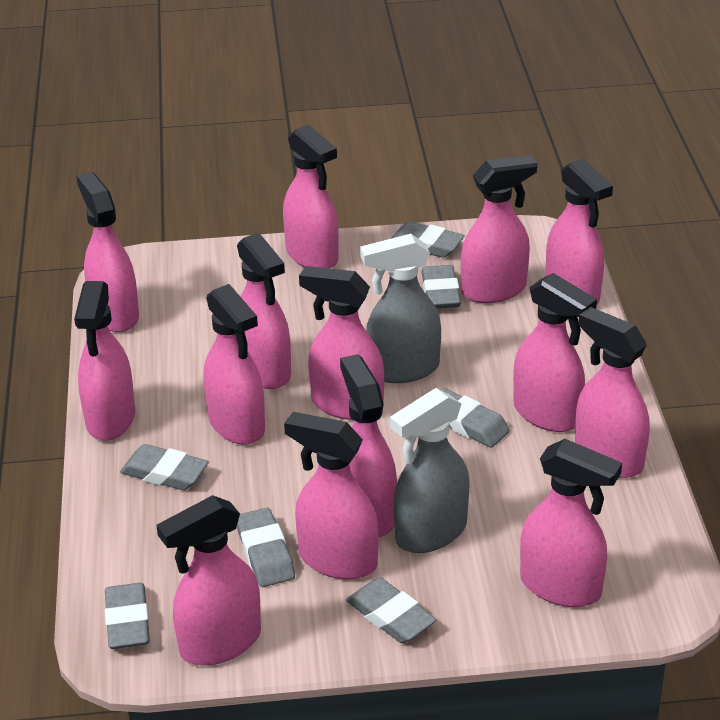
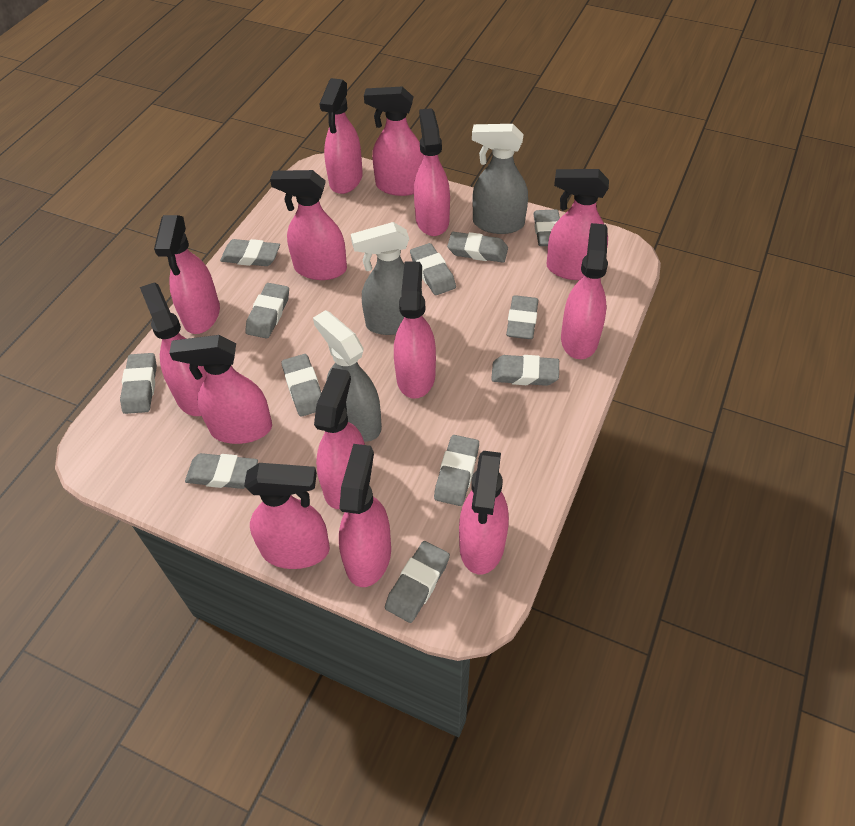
grey eraser: 7 -> 12
grey spray bottle: 2 -> 3

